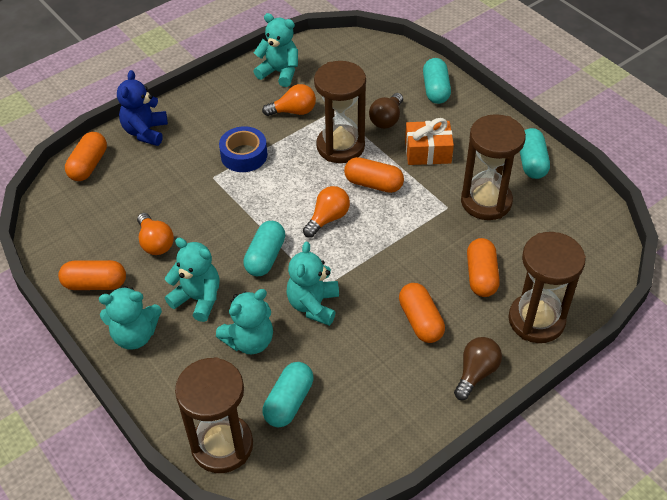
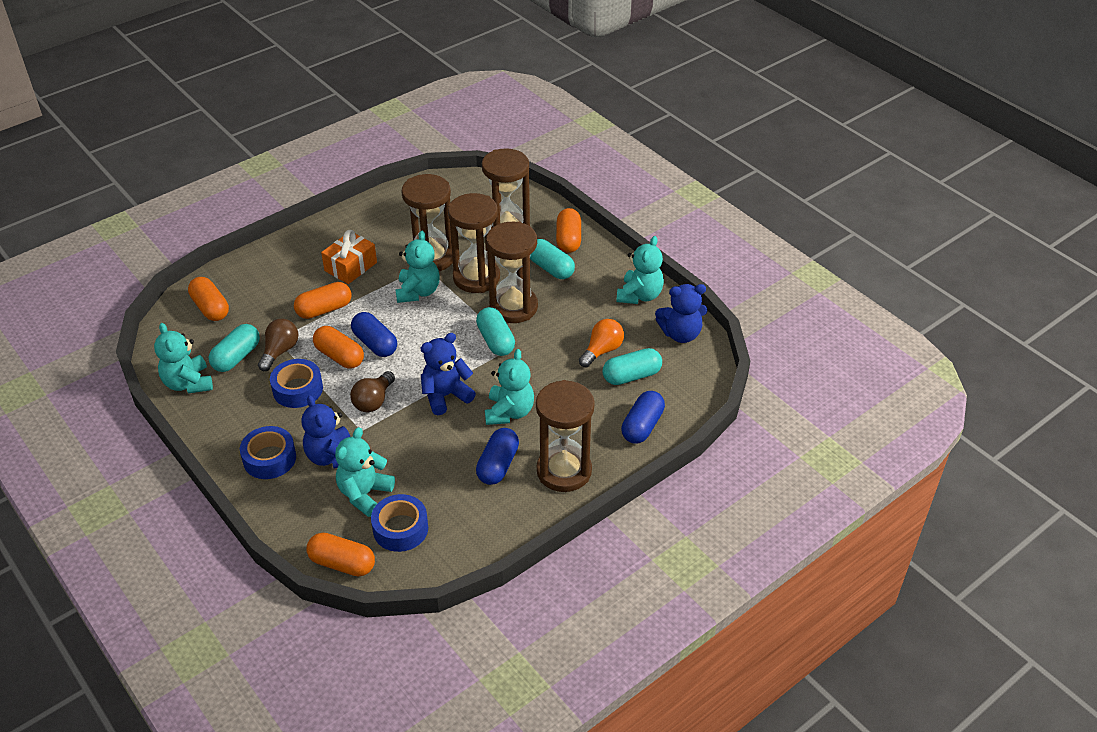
blue capsule: 0 -> 3
blue tape: 1 -> 3
blue teddy bear: 1 -> 3
brown hourglass: 4 -> 5
orange light bulb: 3 -> 1

